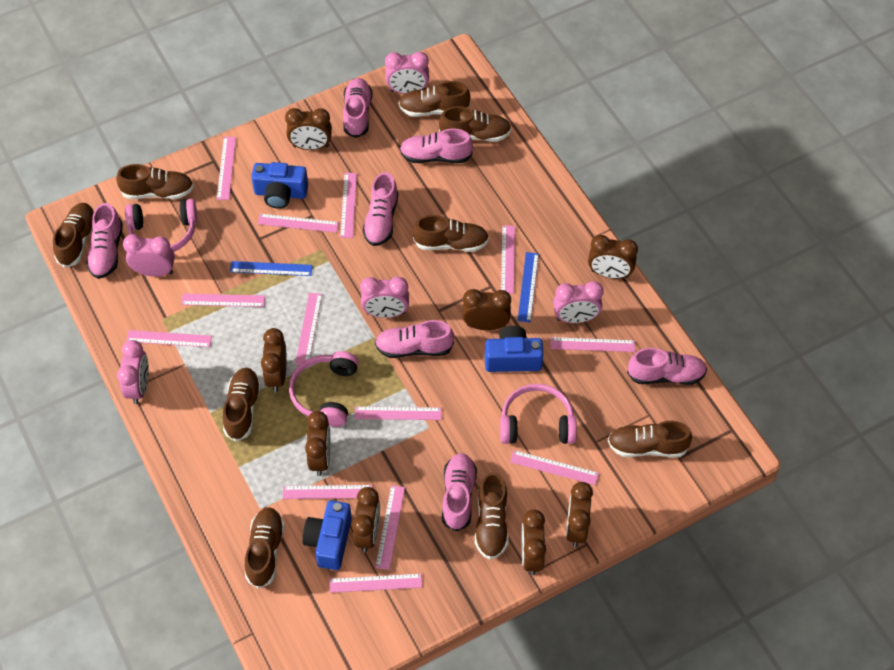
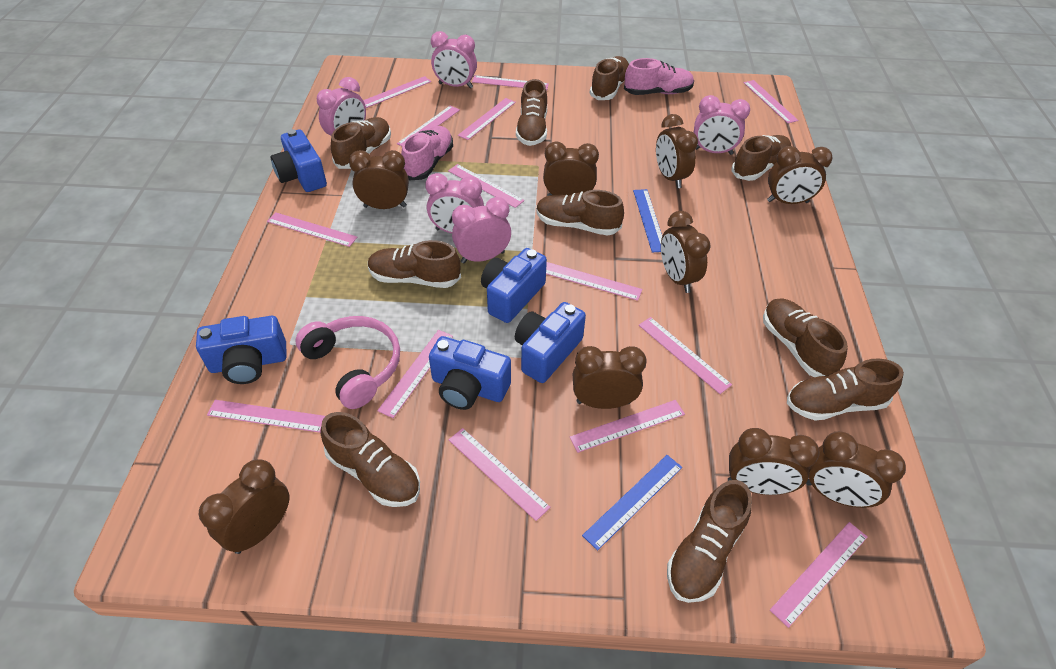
blue camera: 3 -> 5
brown clock: 8 -> 9
brown shoe: 9 -> 10
pink headphones: 3 -> 1
pink ruler: 13 -> 14
pink shoe: 7 -> 2

